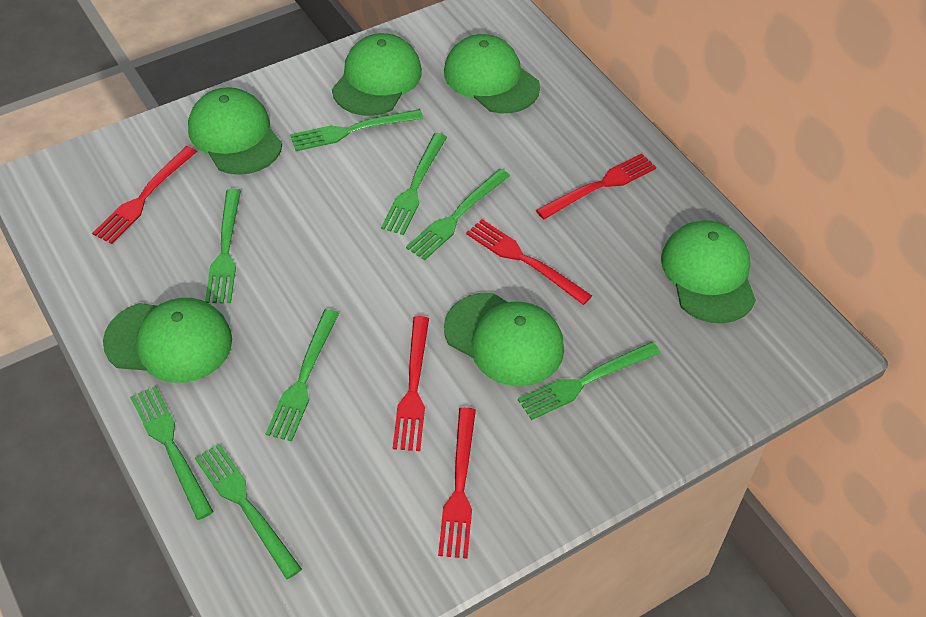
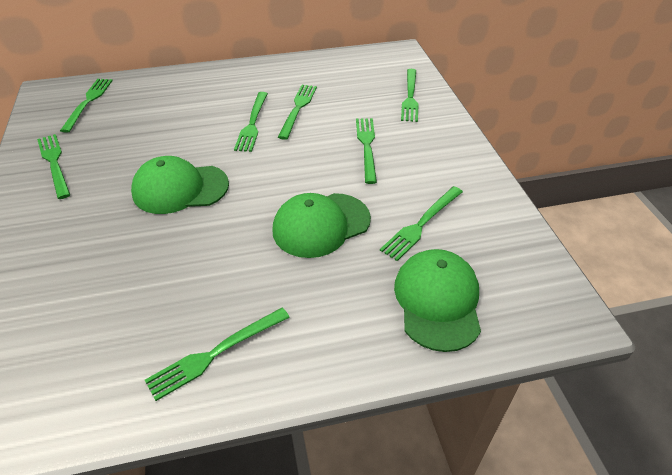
green cap: 6 -> 3
red fork: 5 -> 0

